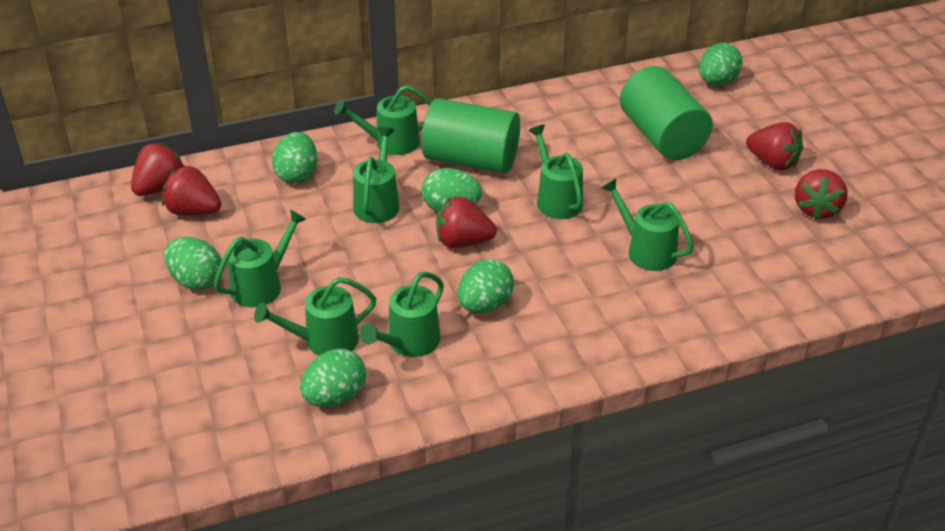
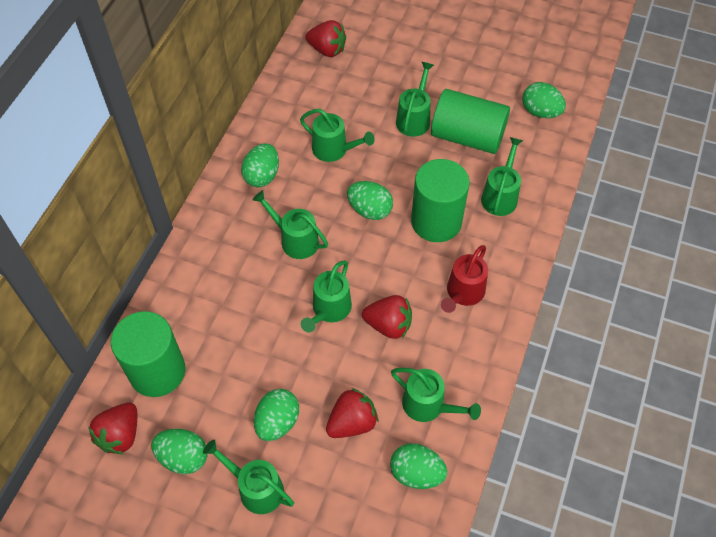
green cylinder: 2 -> 3
red strawberry: 5 -> 4
red watering can: 0 -> 1

